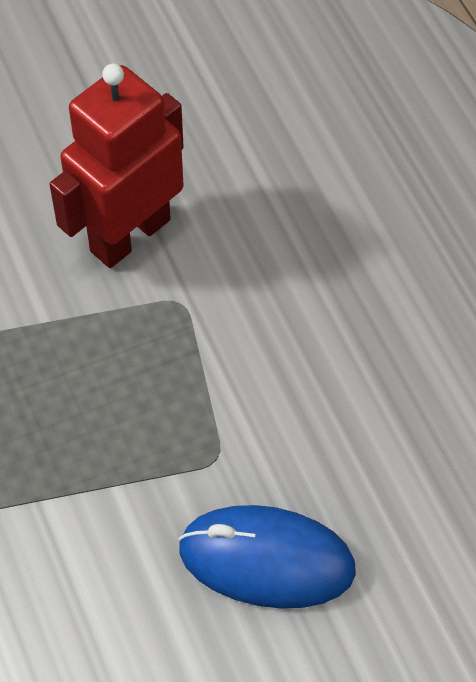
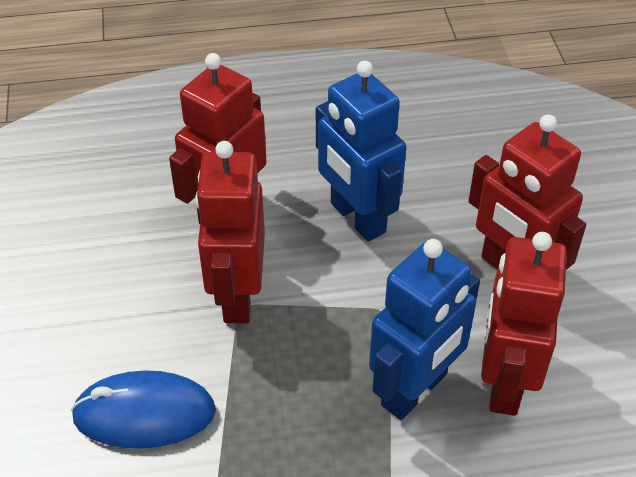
blue robot: 0 -> 2
red robot: 1 -> 4

